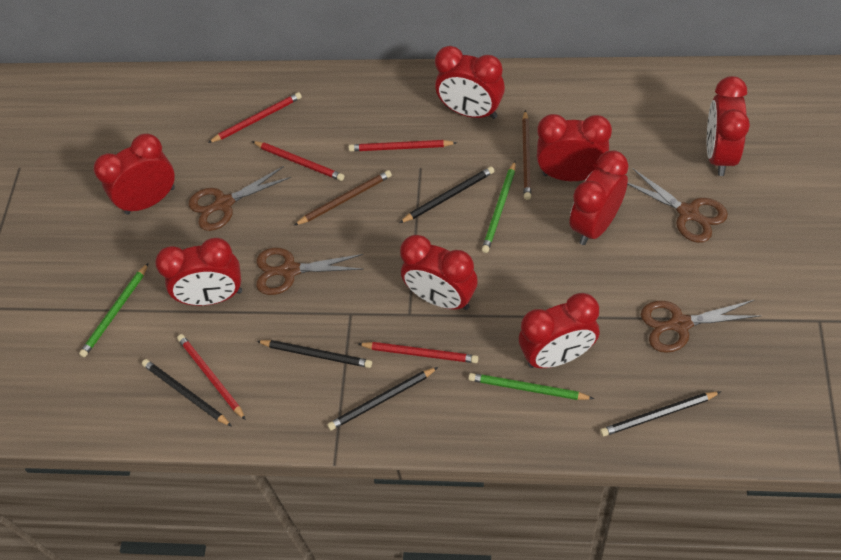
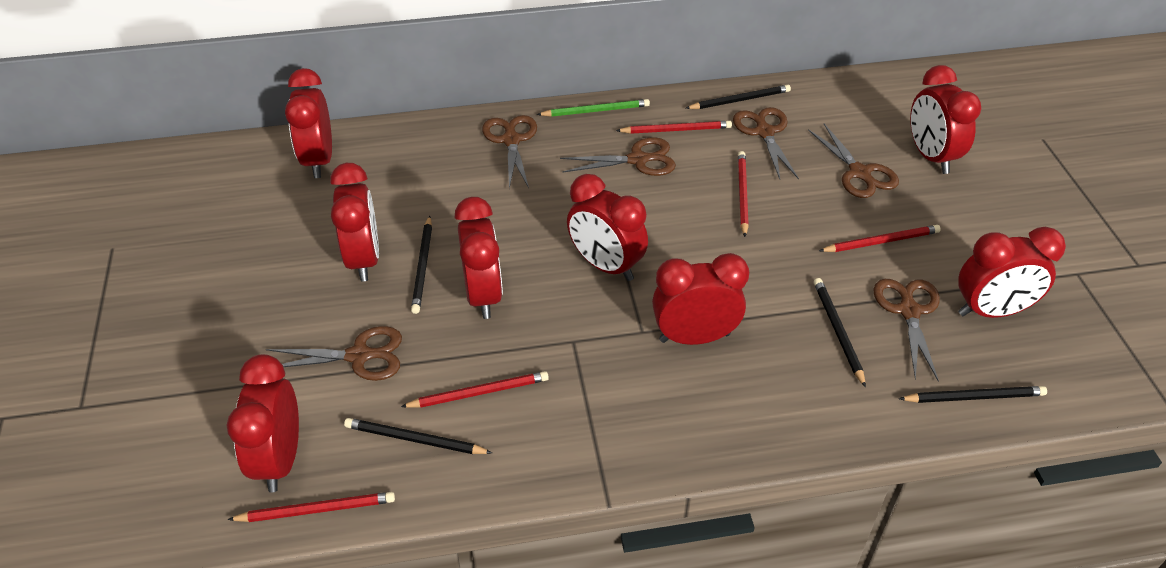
brown pencil: 2 -> 0
brown scissors: 4 -> 6
green pencil: 3 -> 1

